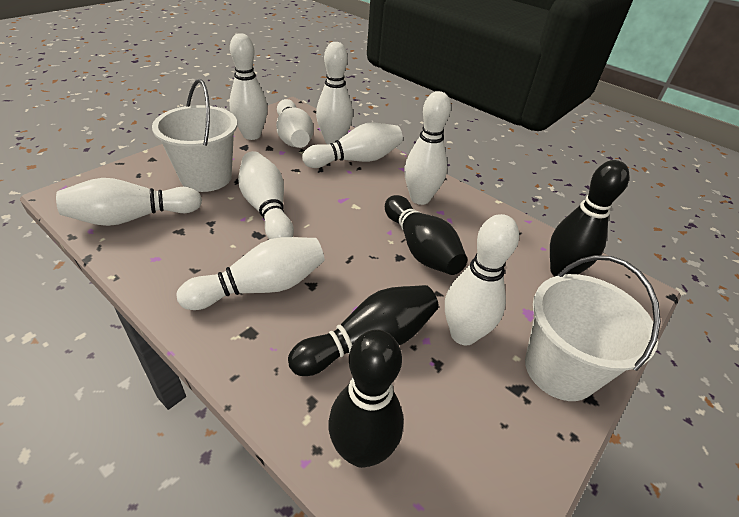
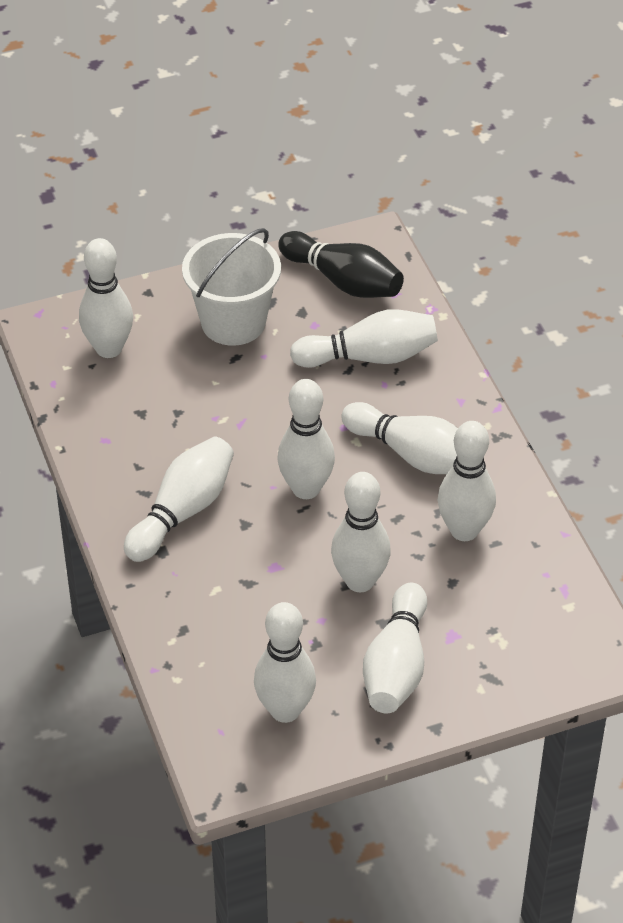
black bowling pin: 4 -> 1
white bucket: 2 -> 1

